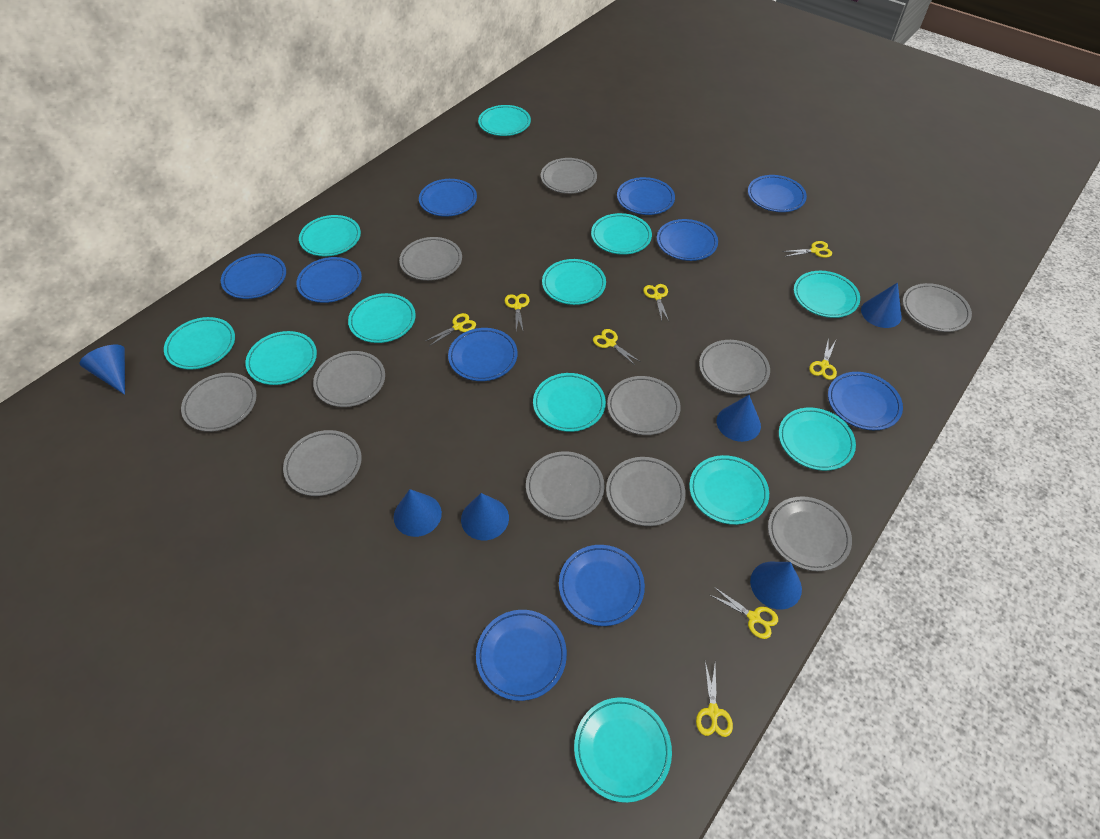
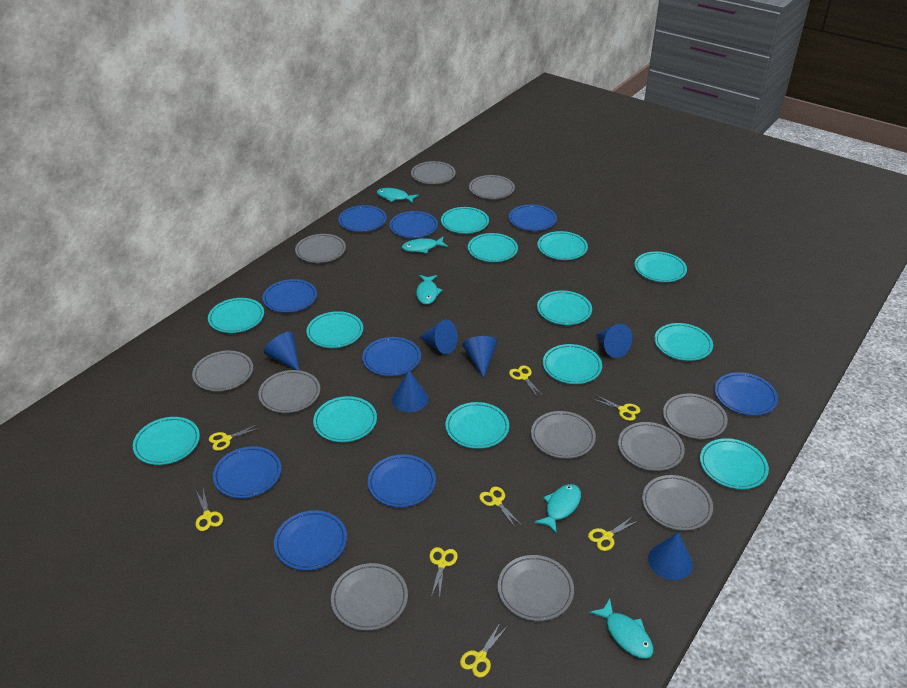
blue plate: 10 -> 9
turquoise fish: 0 -> 5
turquoise plate: 12 -> 13

